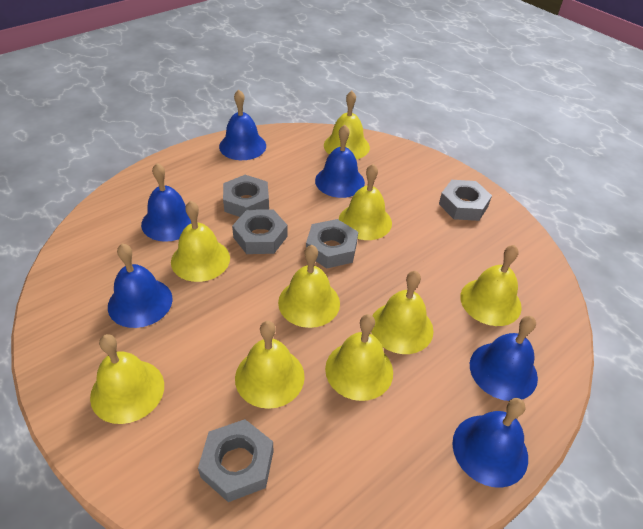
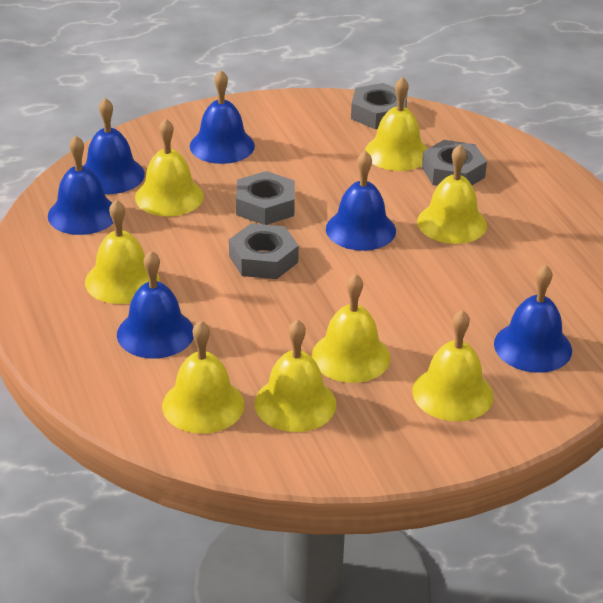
grey nut: 5 -> 4
yellow bell: 9 -> 8

